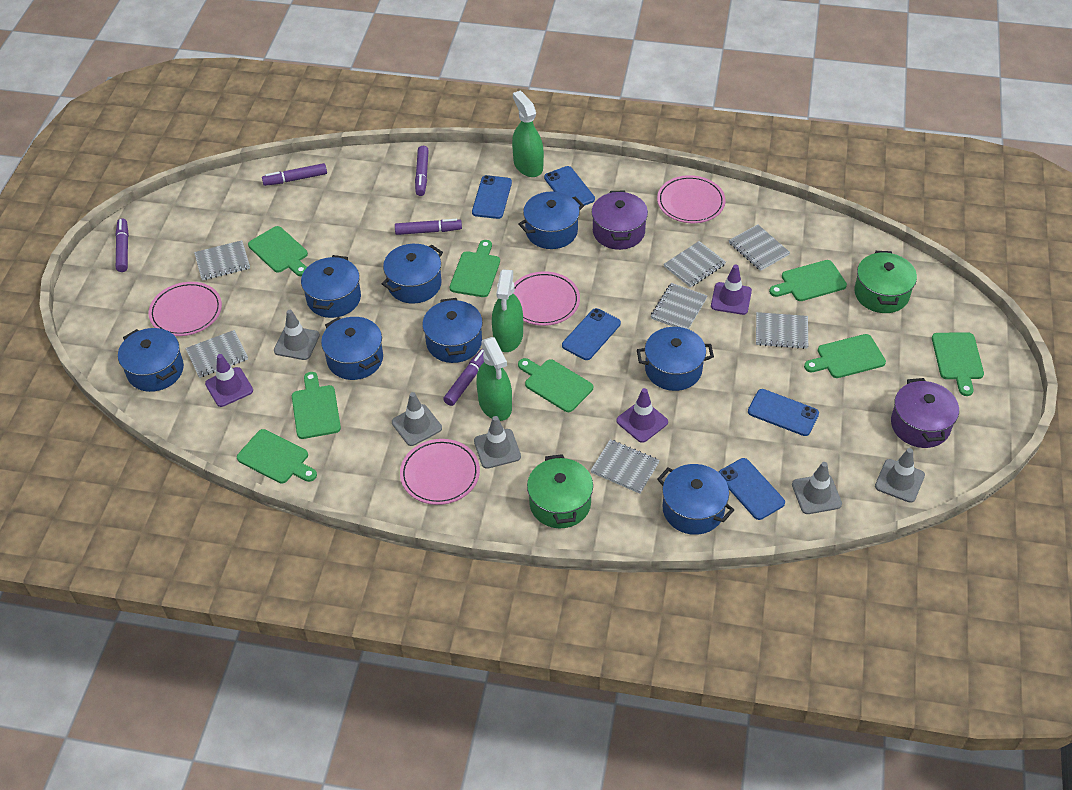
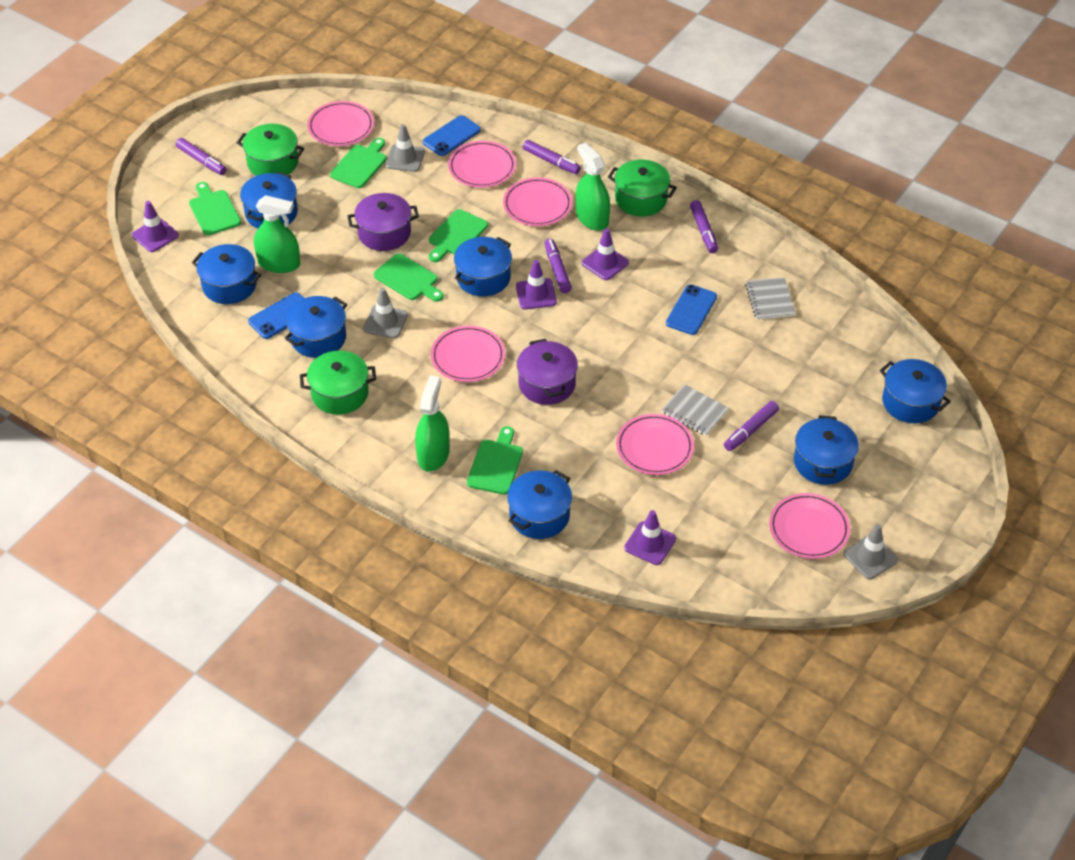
blue phone: 5 -> 3
blue pot: 8 -> 7
green cutting board: 8 -> 5
green pot: 2 -> 3
grey notebook: 7 -> 2
grey traffic cone: 5 -> 3
pink plate: 4 -> 6
purple traffic cone: 3 -> 4

